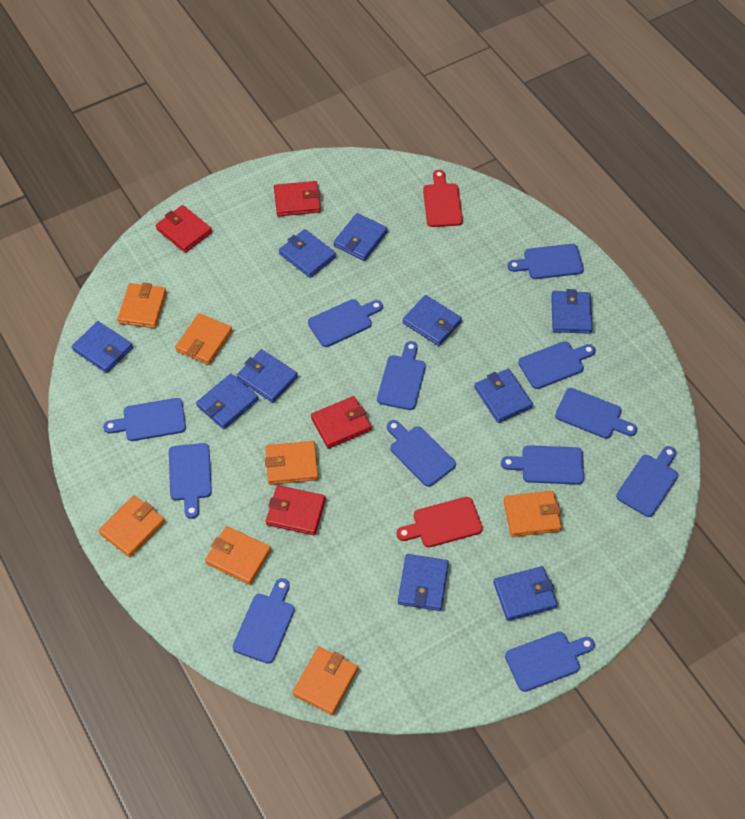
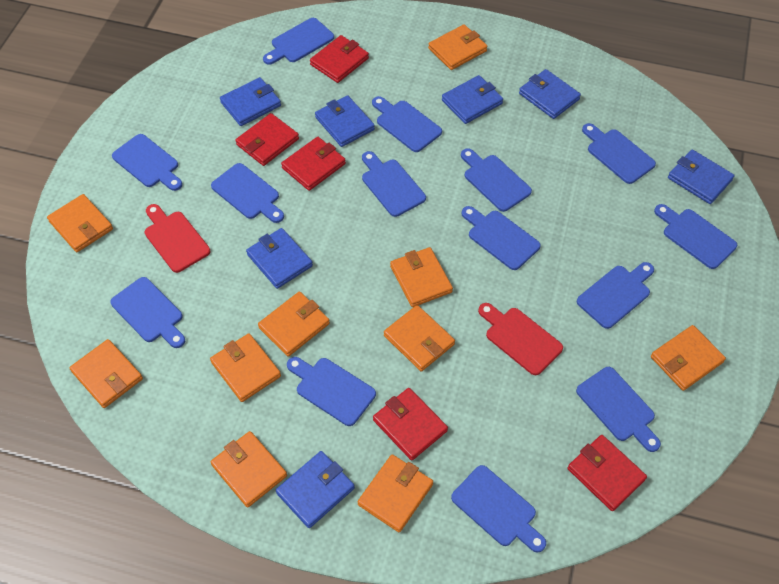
blue cutting board: 12 -> 14
blue wallet: 10 -> 7
orange wallet: 7 -> 10
red wallet: 4 -> 5

